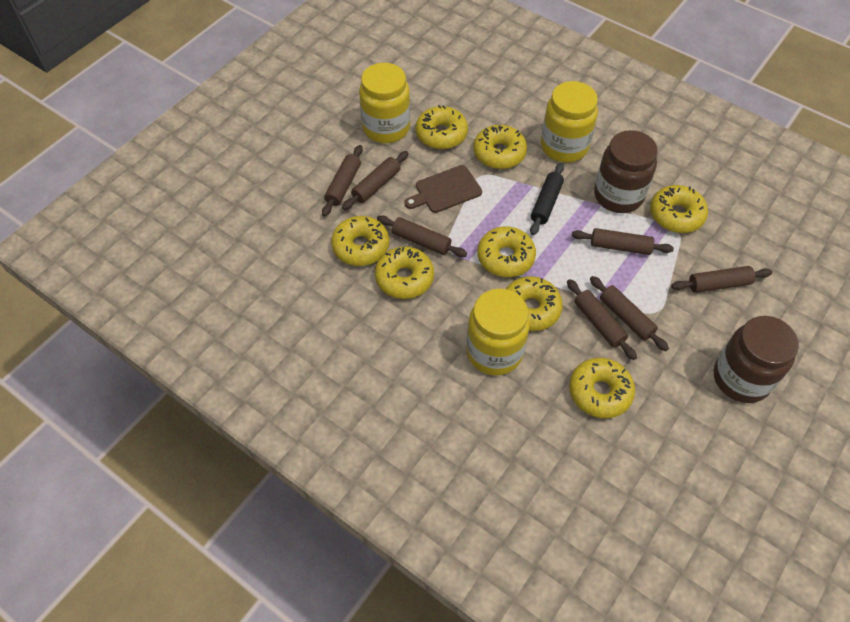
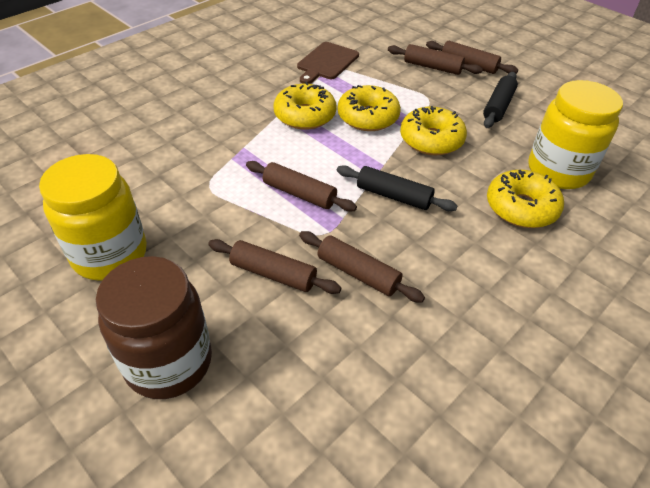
black rolling pin: 1 -> 2
brown jar: 2 -> 1
brown rolling pin: 7 -> 5
yellow donut: 8 -> 4
yellow jar: 3 -> 2

